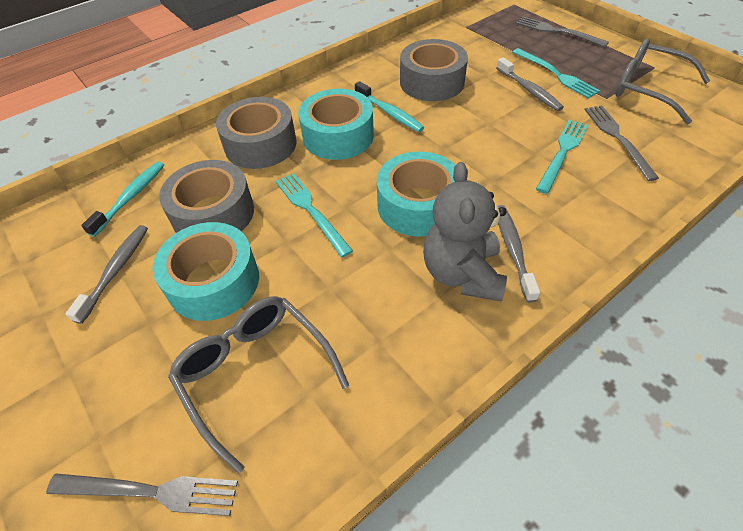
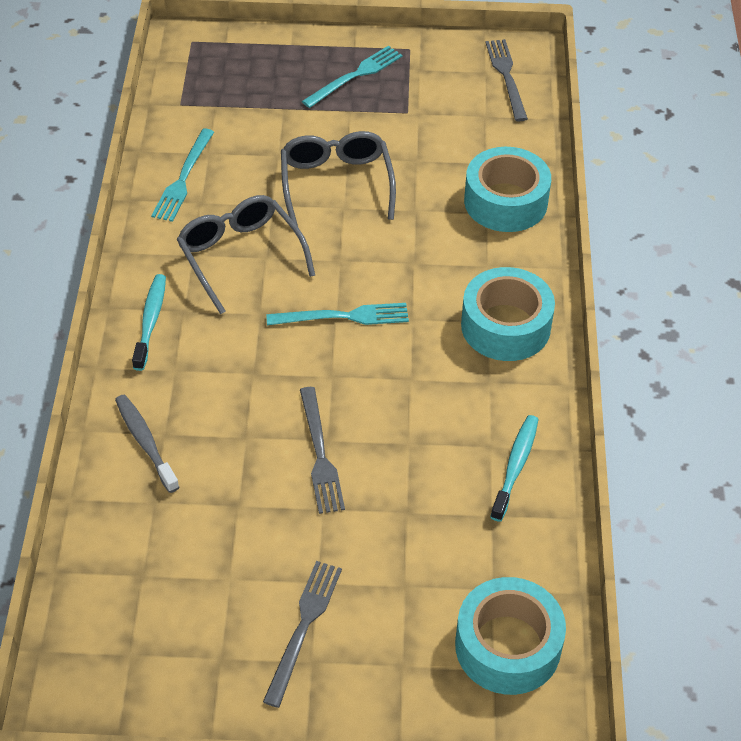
grey tape: 3 -> 0
grey teddy bear: 1 -> 0
grey toothbrush: 3 -> 1

